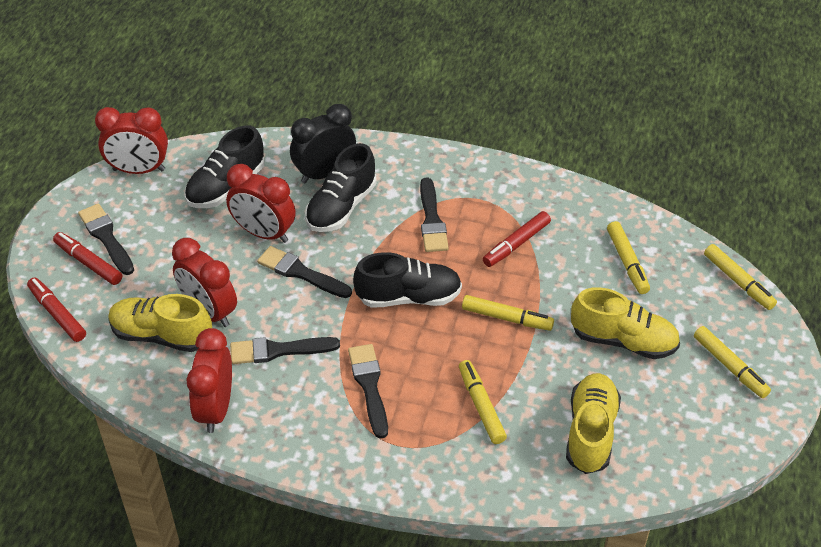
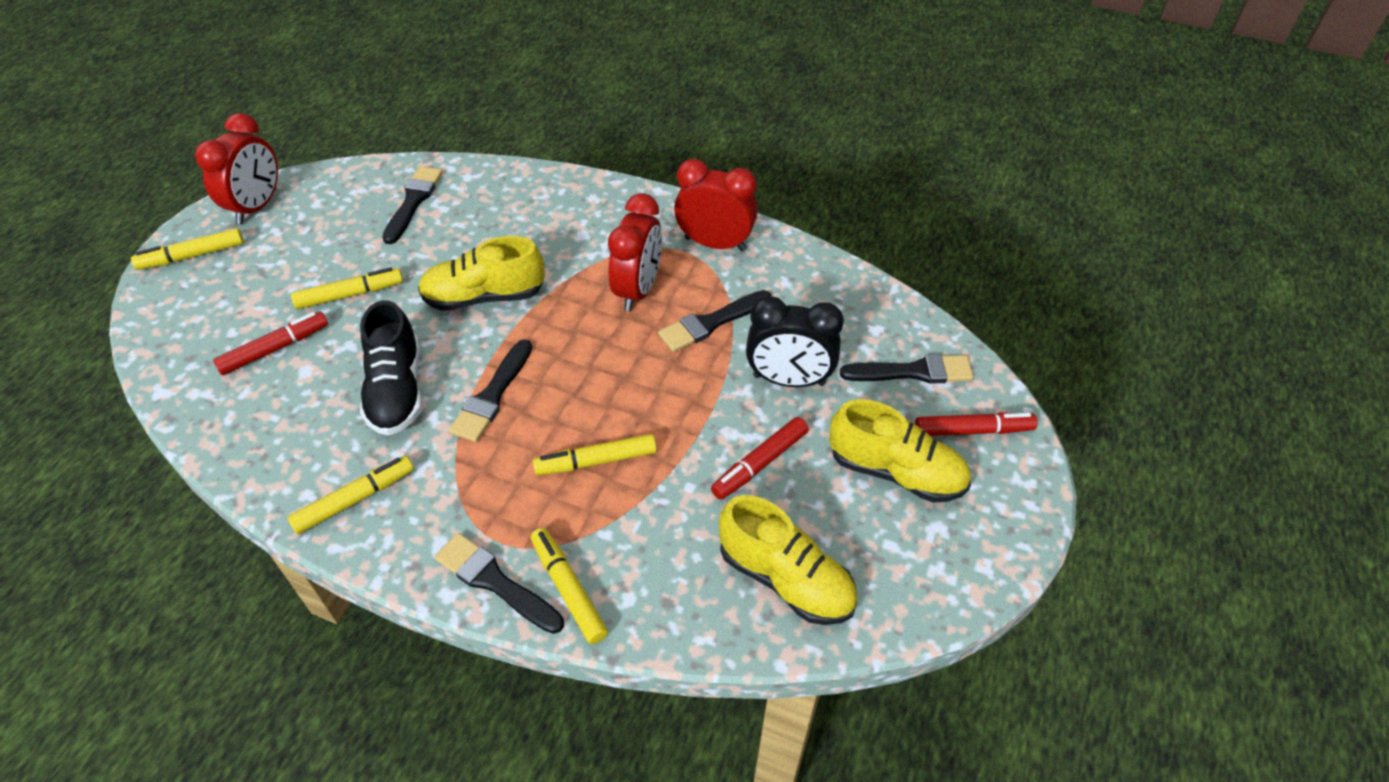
black shoe: 3 -> 1
red clock: 4 -> 3

